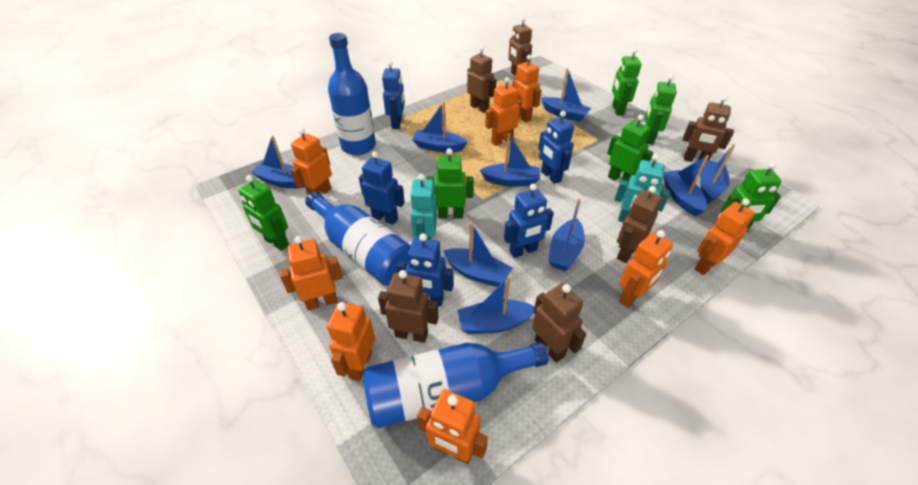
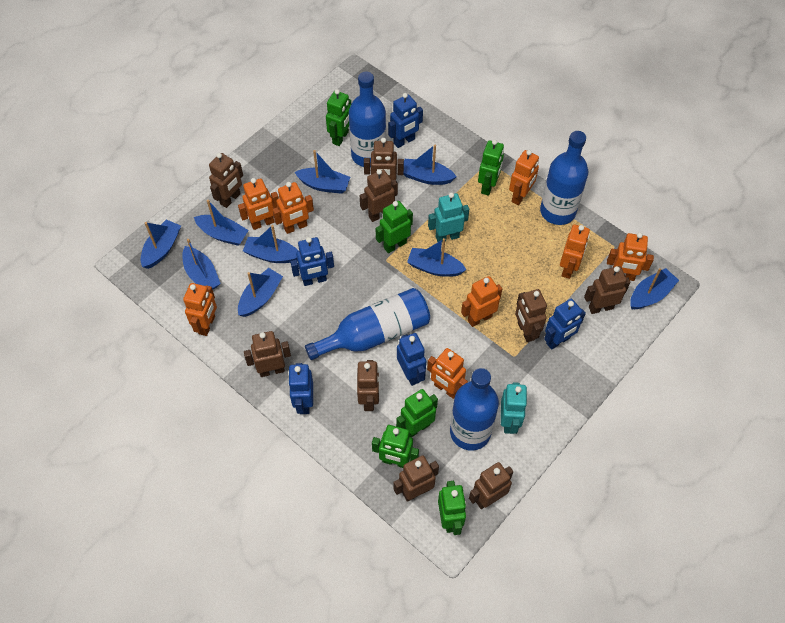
blue bottle: 3 -> 4
brown robot: 6 -> 9

